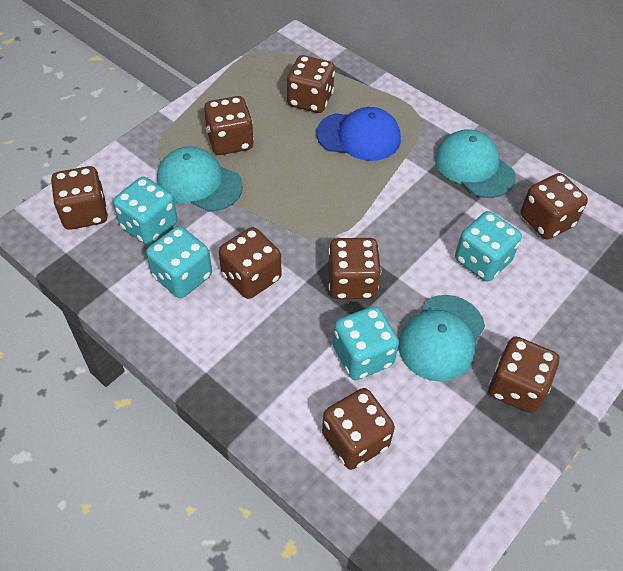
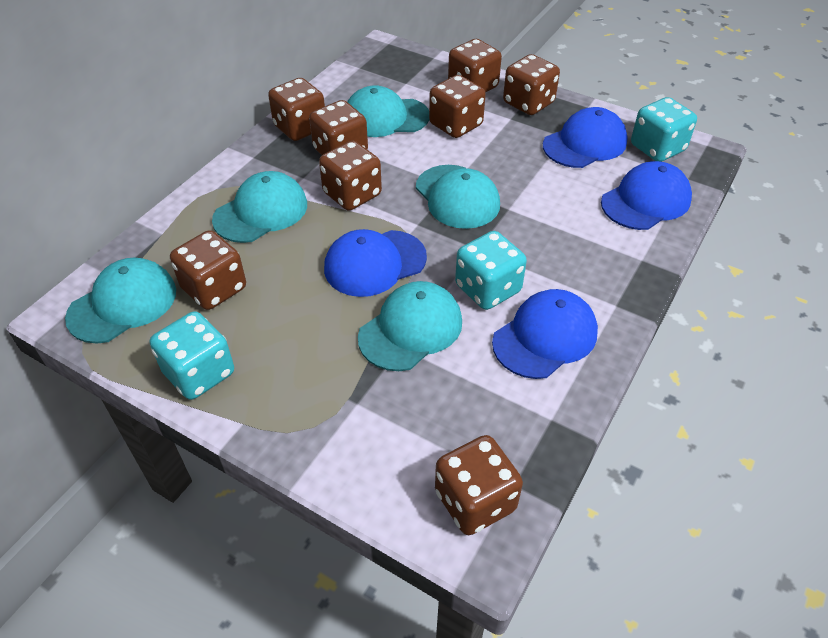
blue cap: 1 -> 4
turquoise cap: 3 -> 5
turquoise dice: 4 -> 3

